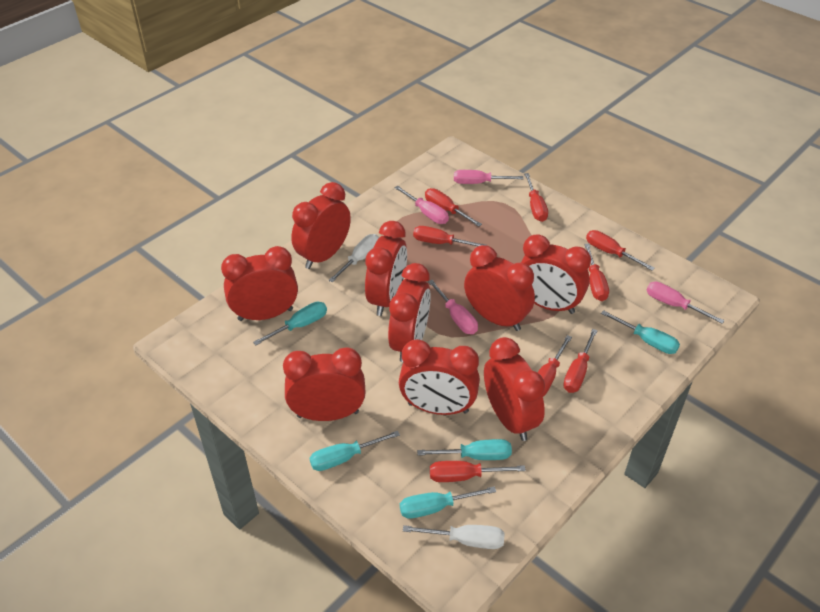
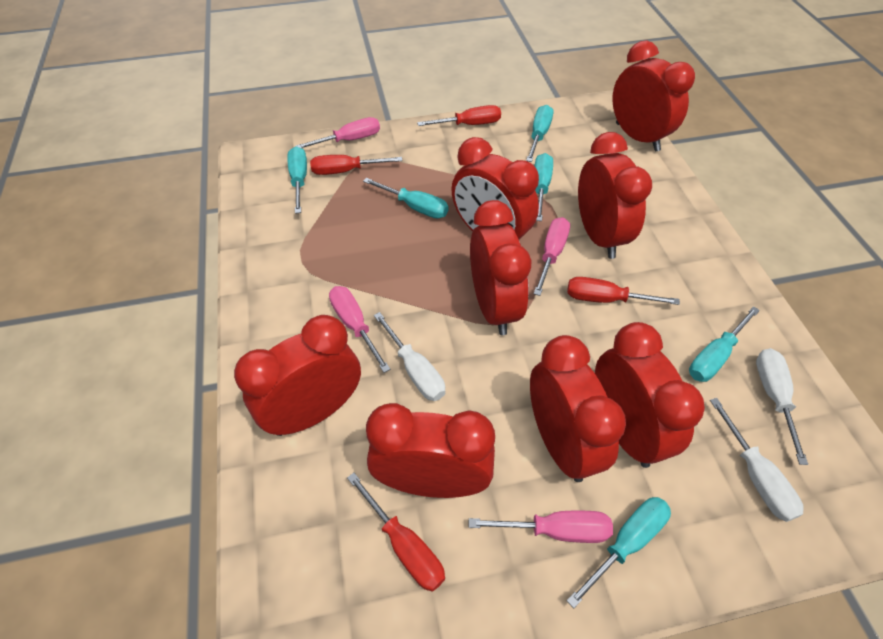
red clock: 9 -> 8
red screwdriver: 8 -> 4
turquoise screwdriver: 5 -> 6
white screwdriver: 2 -> 3

